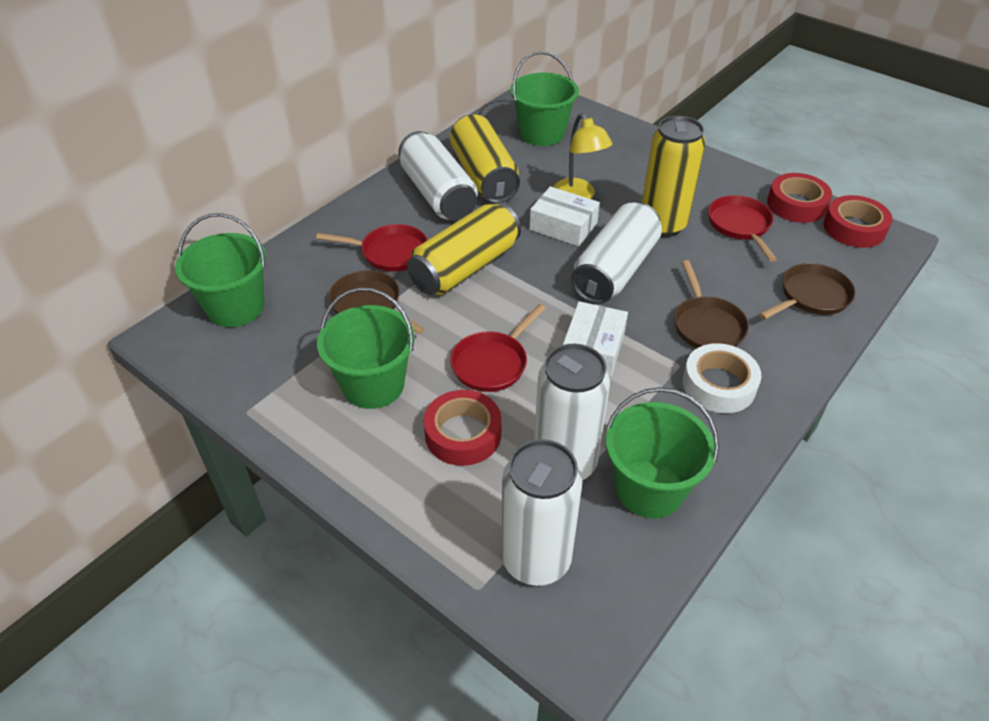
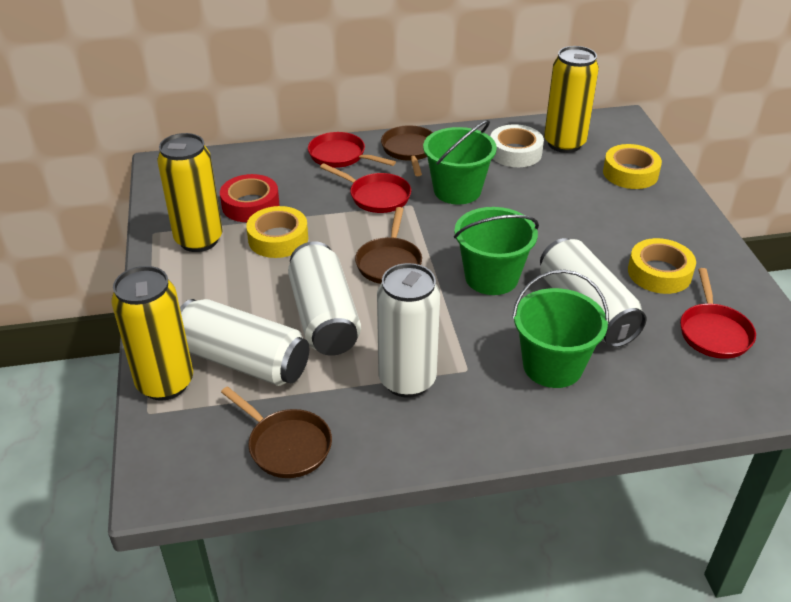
green bucket: 4 -> 3
red tape: 3 -> 1
white box: 2 -> 0
yellow lamp: 1 -> 0
yellow tape: 0 -> 3

